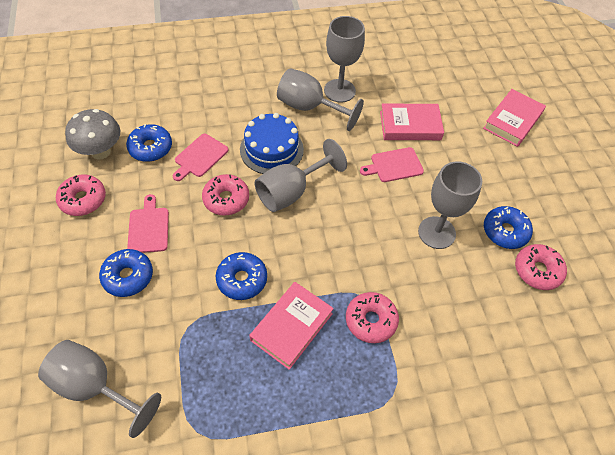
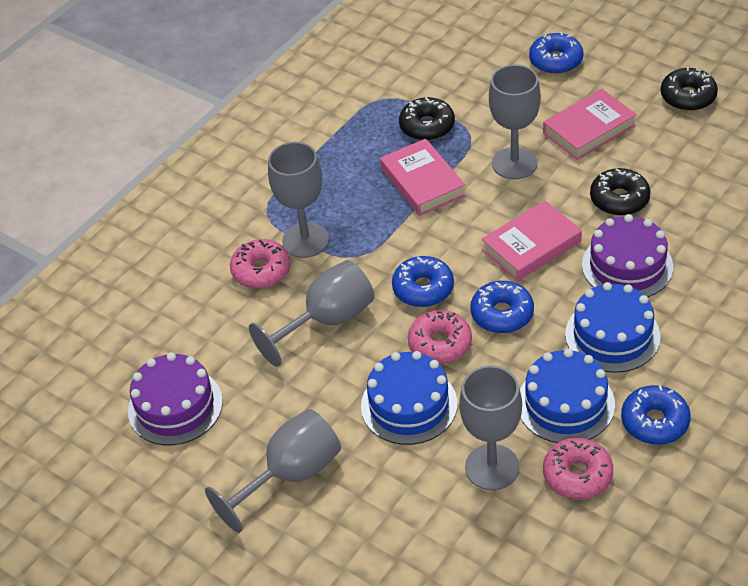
black donut: 0 -> 3
blue cake: 1 -> 3
grey mushroom: 1 -> 0
pink cutting board: 3 -> 0
pink donut: 4 -> 3
purple cake: 0 -> 2

